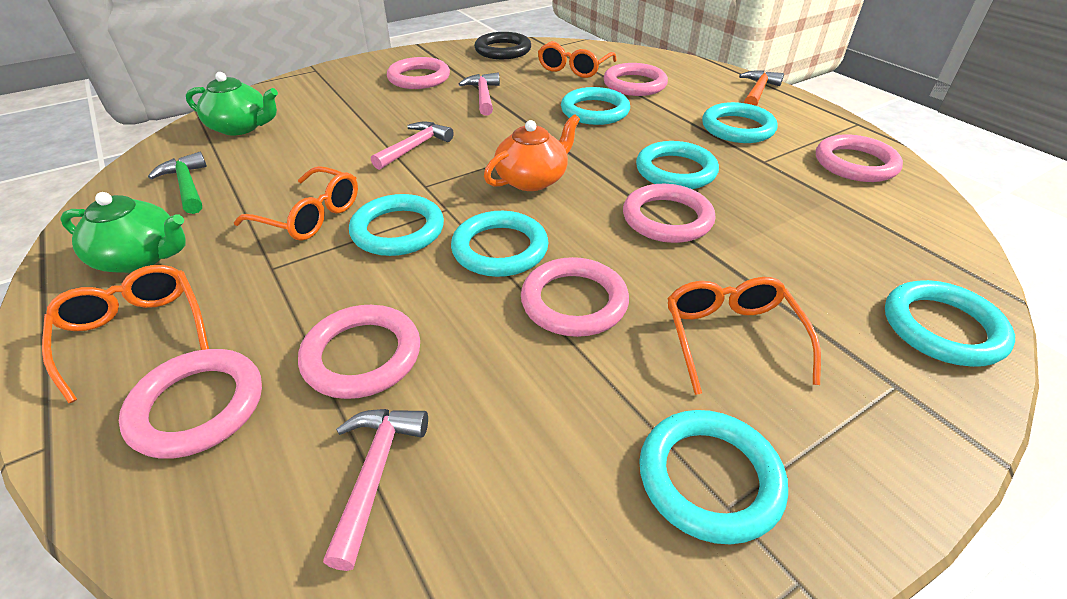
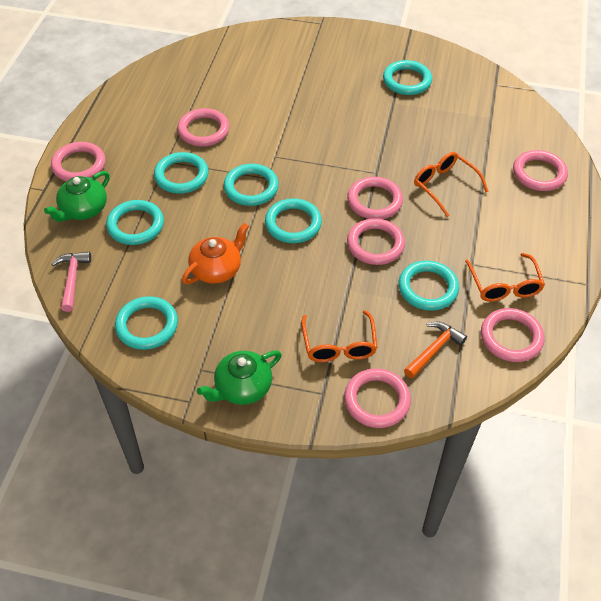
black ring: 1 -> 0
green hammer: 1 -> 0
orange glasses: 4 -> 3
pink hammer: 3 -> 1

